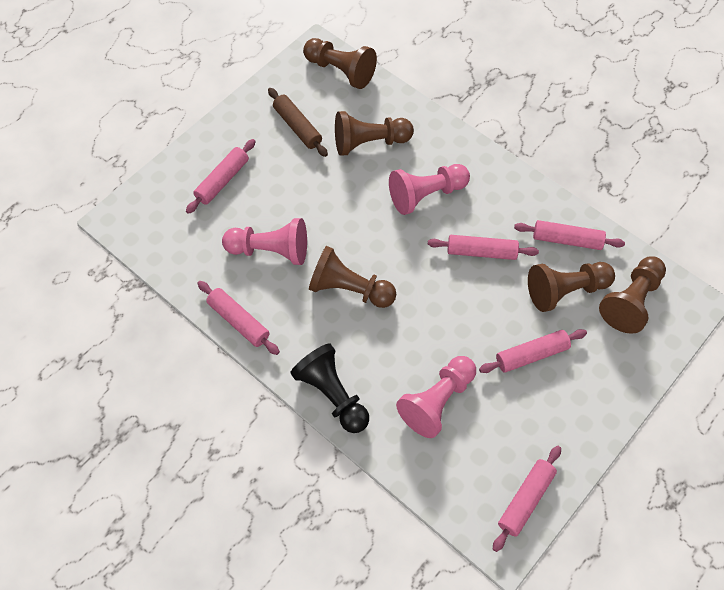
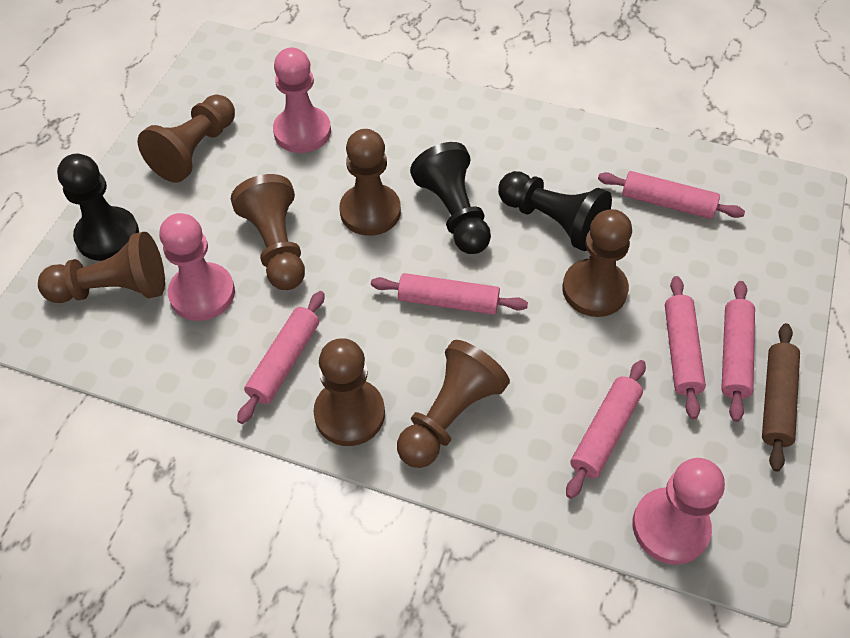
black pawn: 1 -> 3
brown pawn: 5 -> 7

